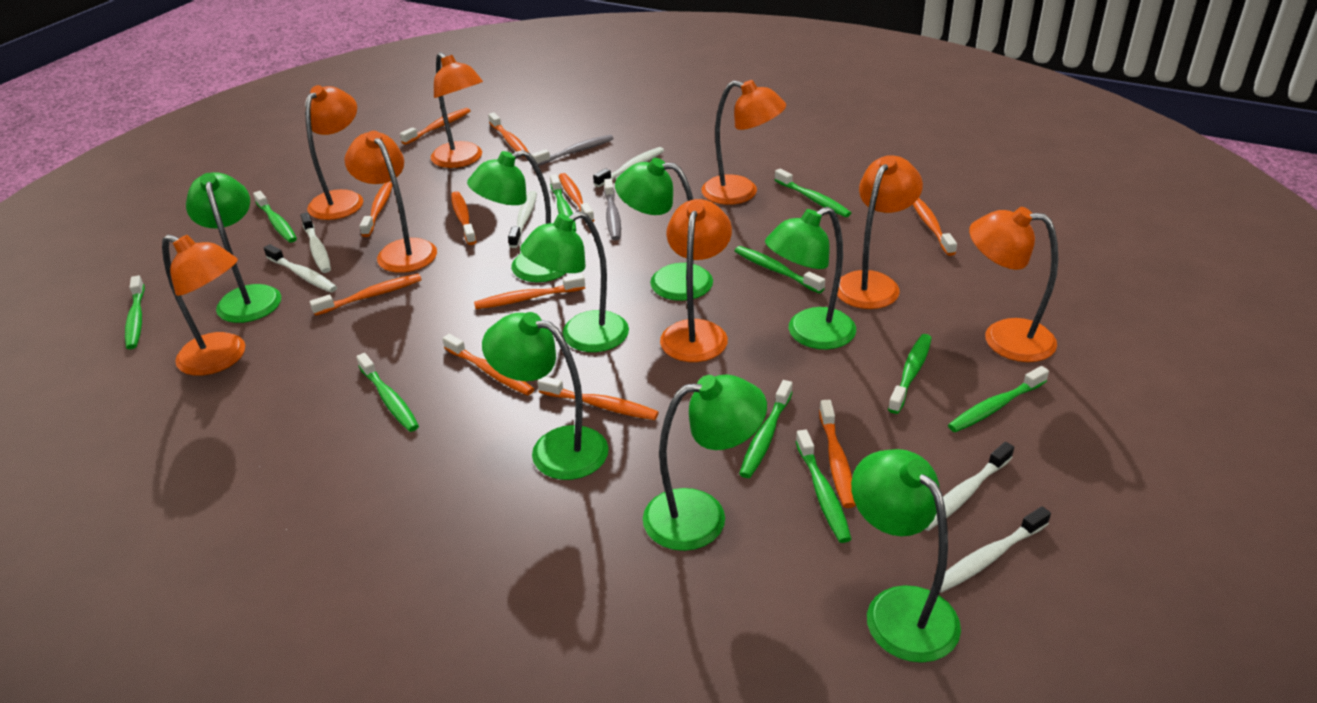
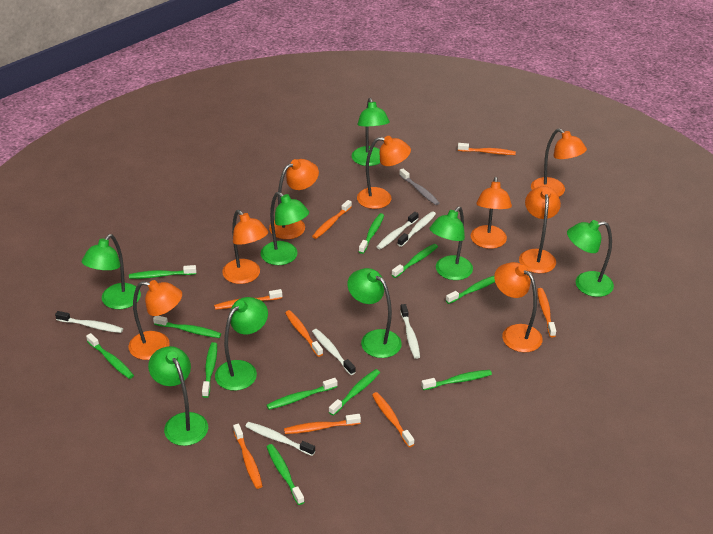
green toothbrush: 10 -> 11
grey toothbrush: 2 -> 1
orange toothbrush: 11 -> 8

